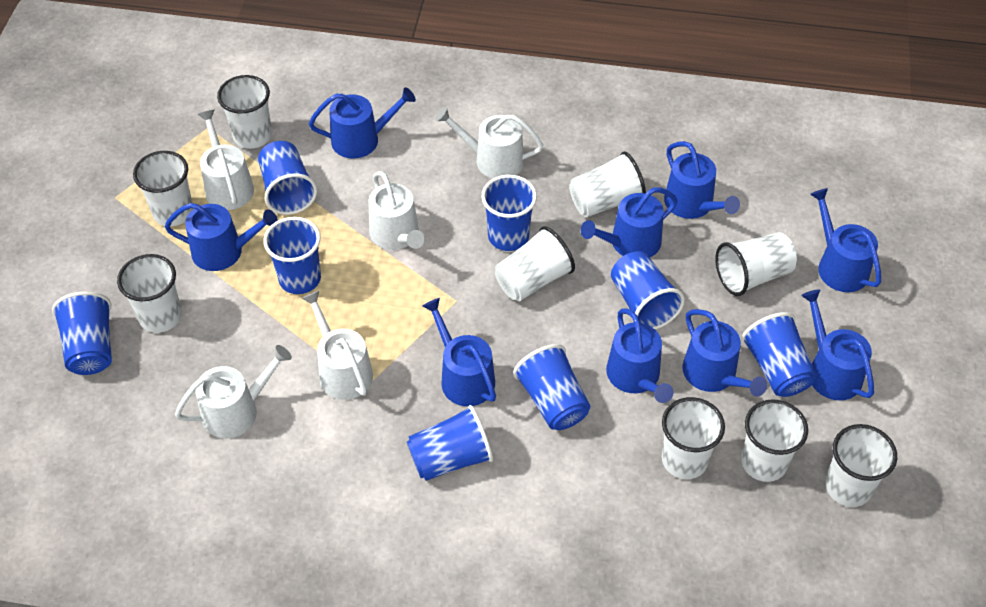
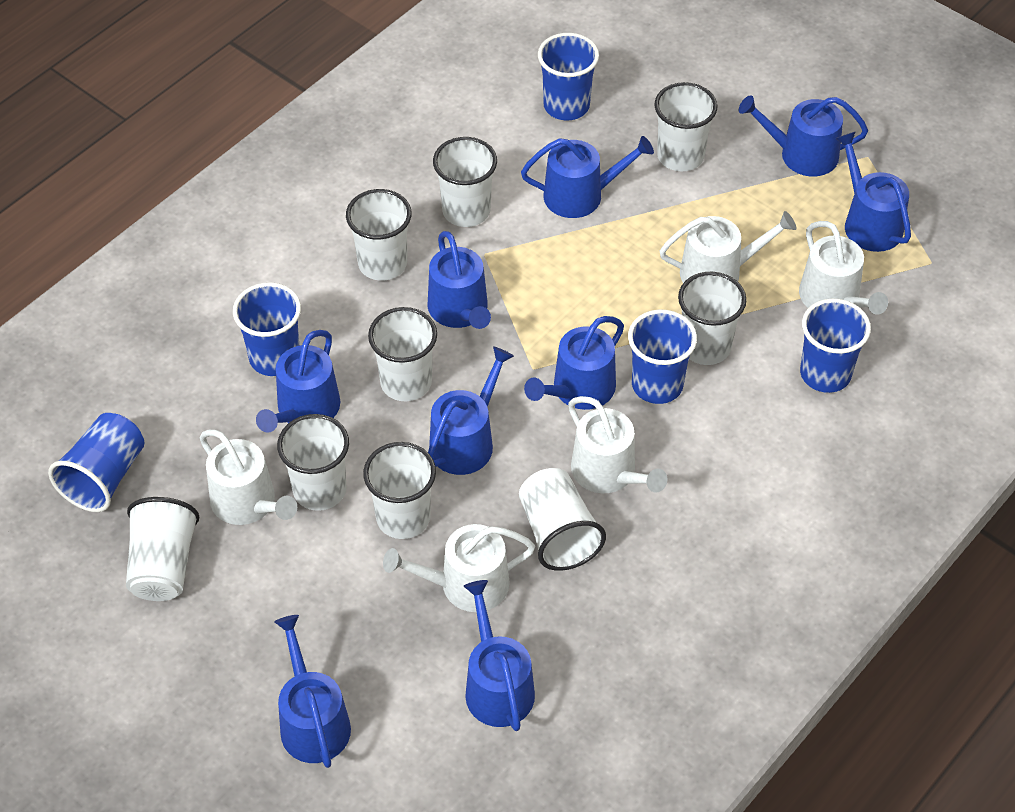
blue cup: 8 -> 5

